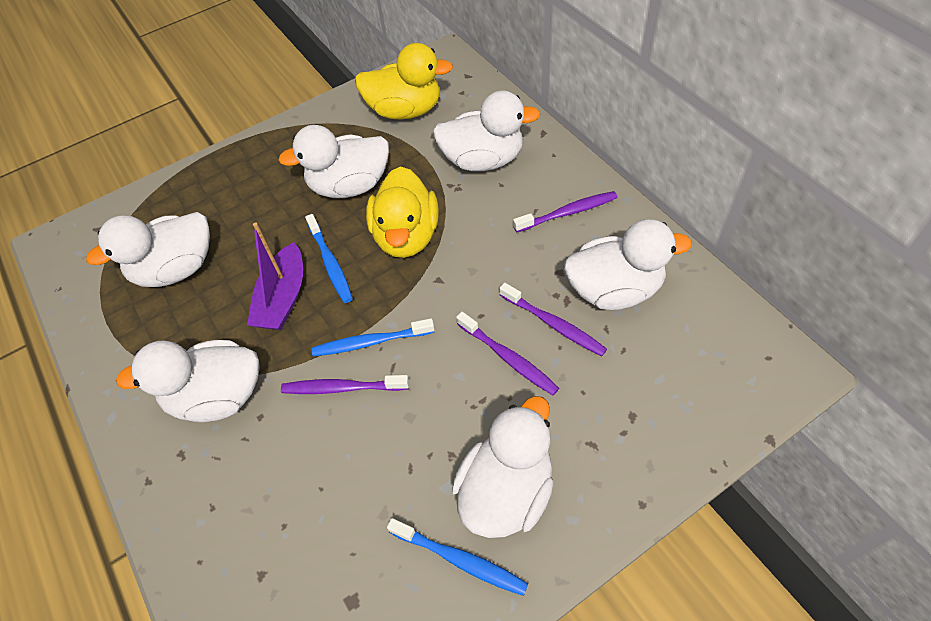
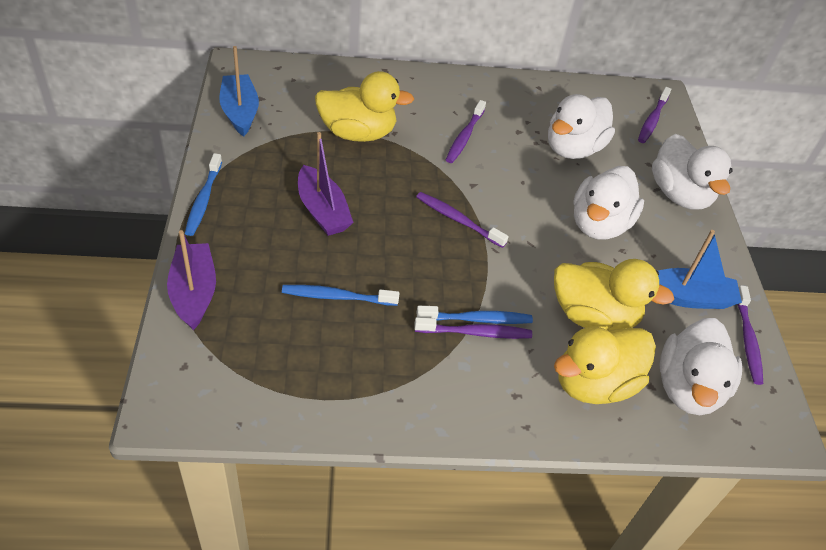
blue boat: 0 -> 2
purple boat: 1 -> 2
purple toothbrush: 4 -> 5
white duck: 6 -> 4
yellow duck: 2 -> 3

